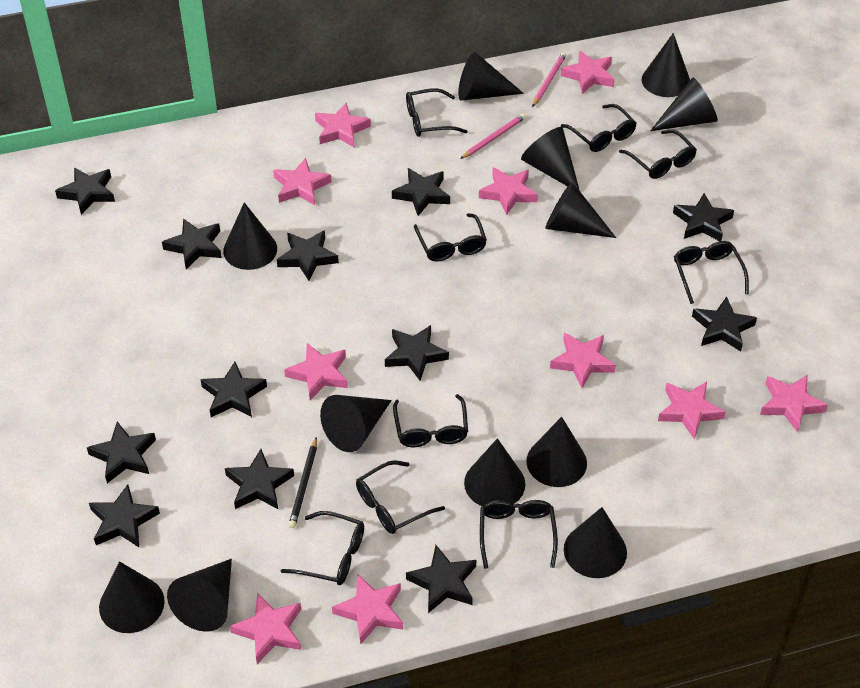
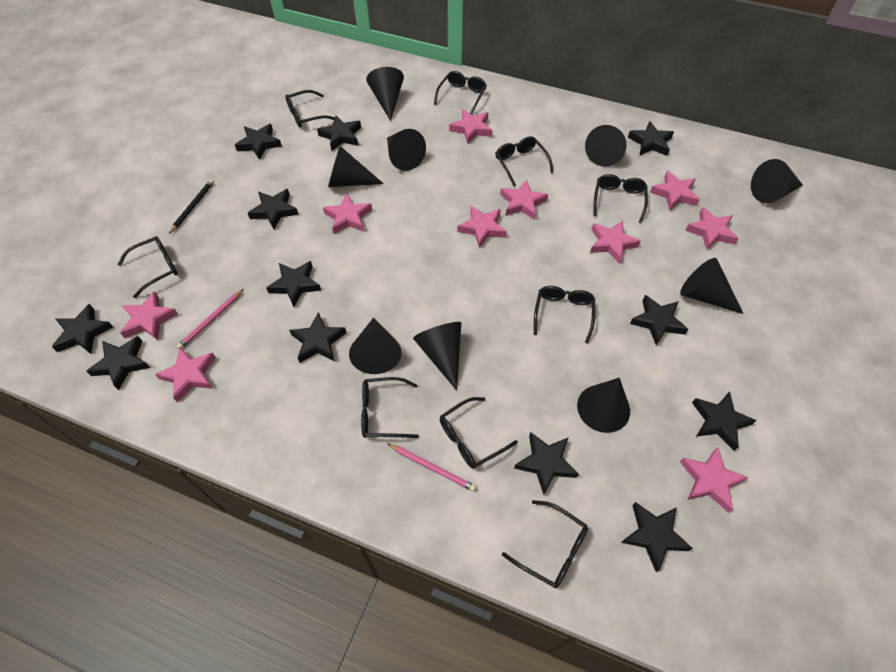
black cone: 12 -> 9

